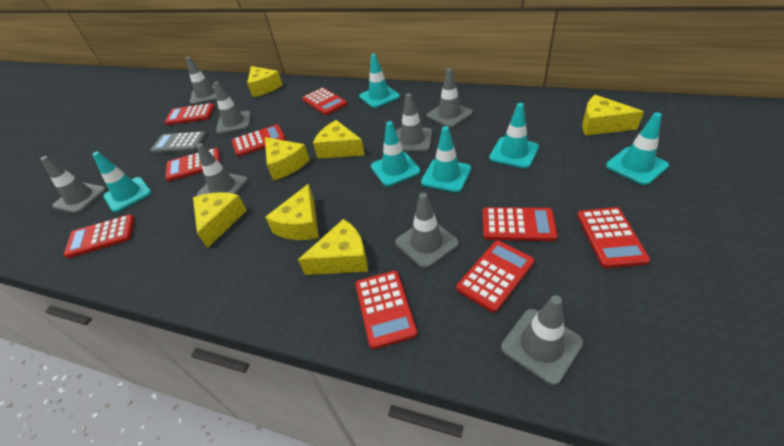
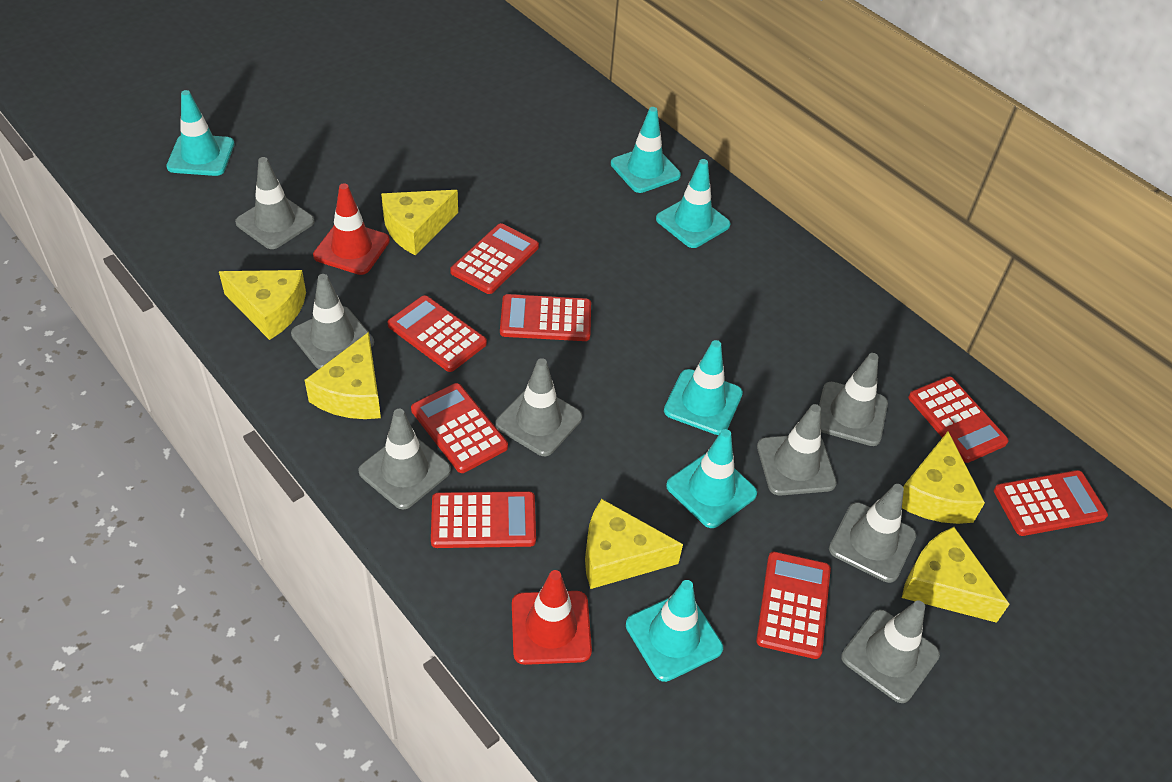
grey calculator: 1 -> 0
red calculator: 9 -> 8
red traffic cone: 0 -> 2
yellow cheese: 7 -> 6

